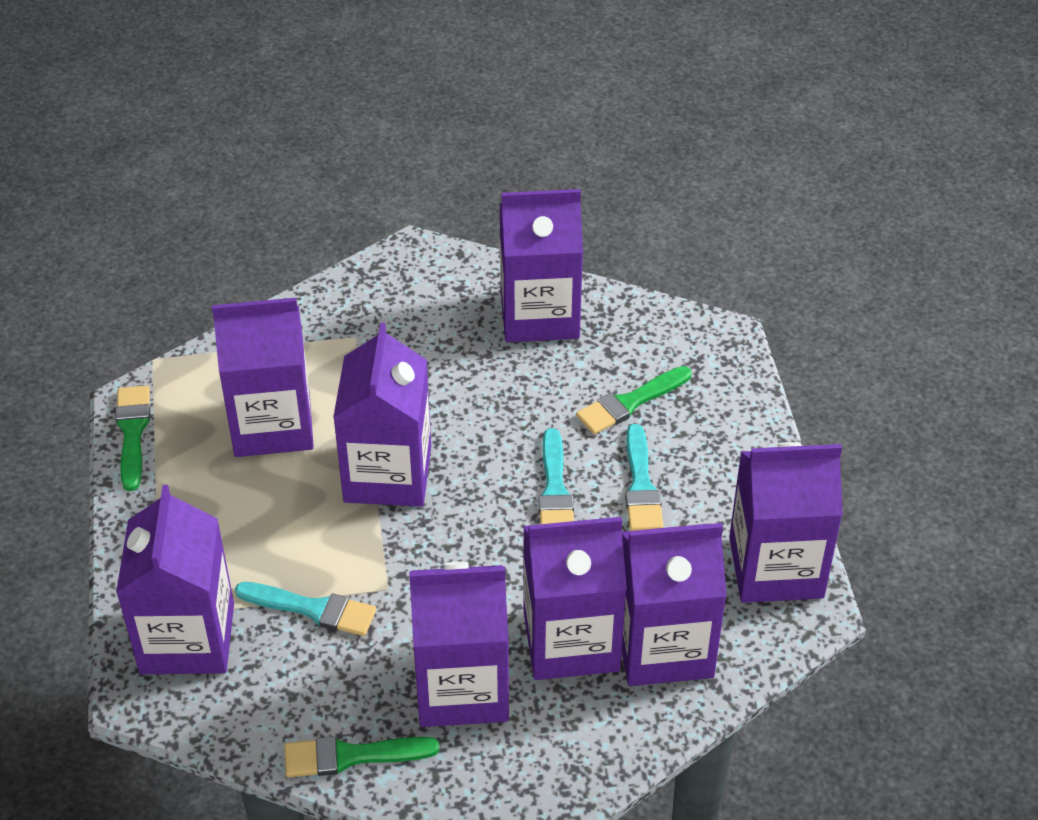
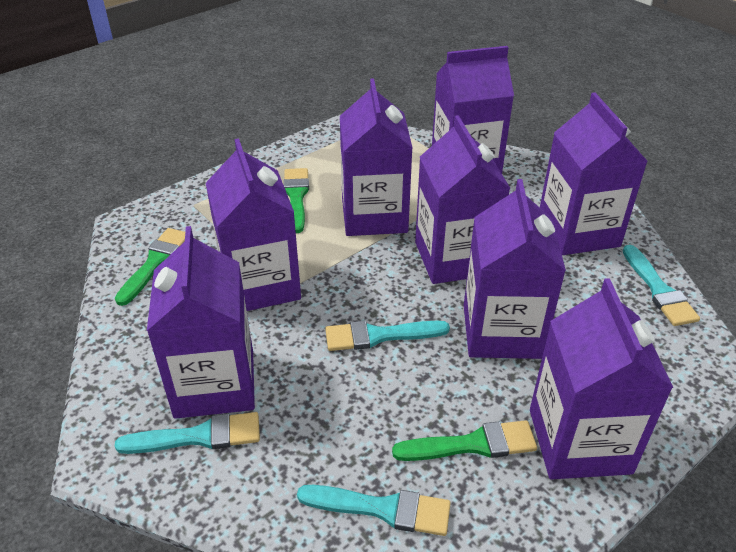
turquoise brush: 3 -> 4

